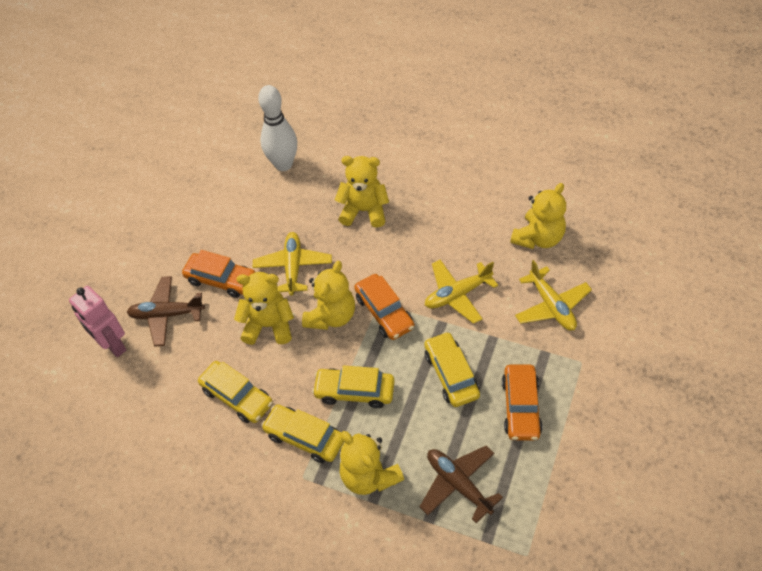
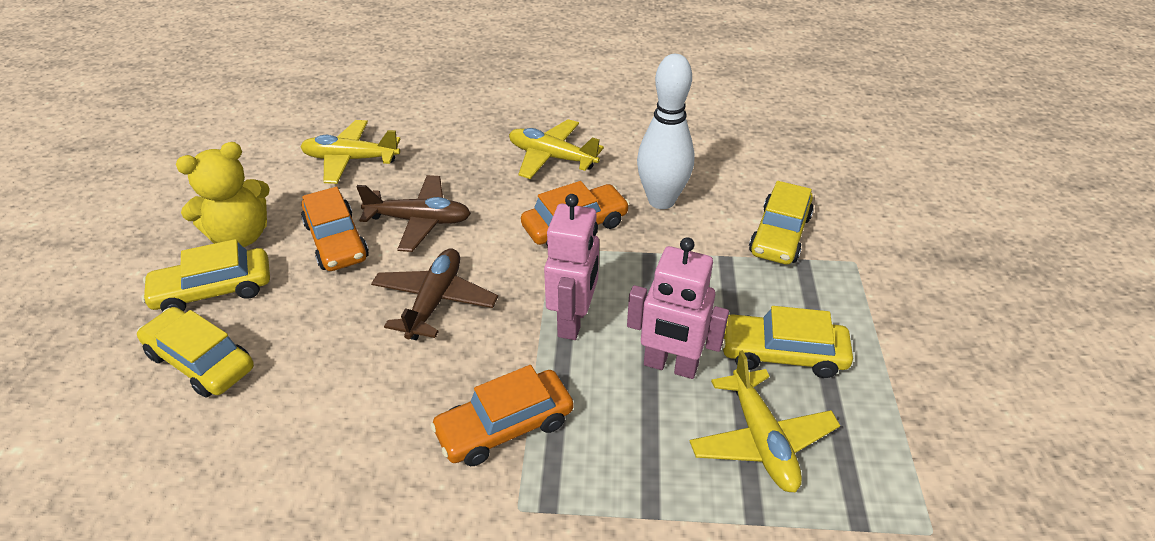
pink robot: 1 -> 2
yellow teddy bear: 5 -> 1

